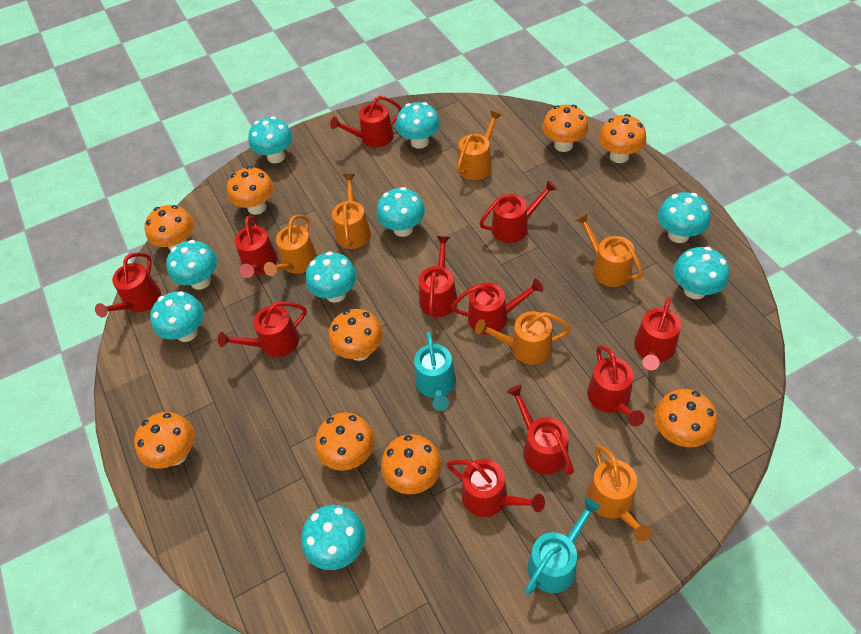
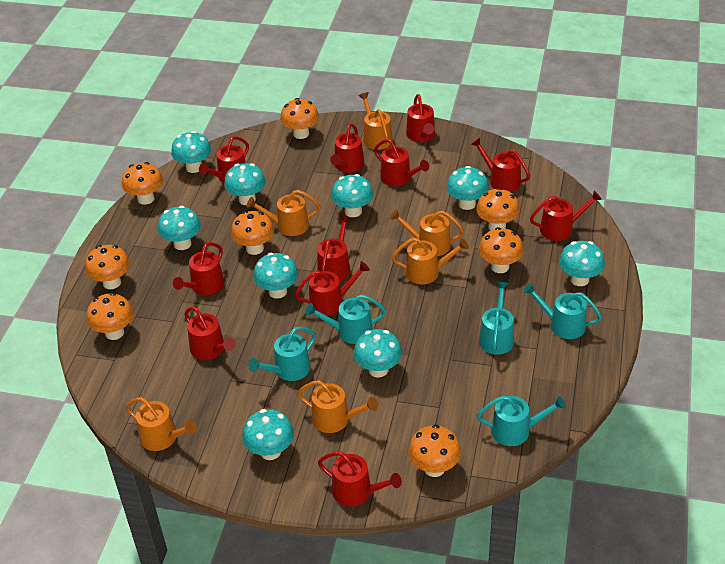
orange mushroom: 9 -> 8
turquoise watering can: 2 -> 5

